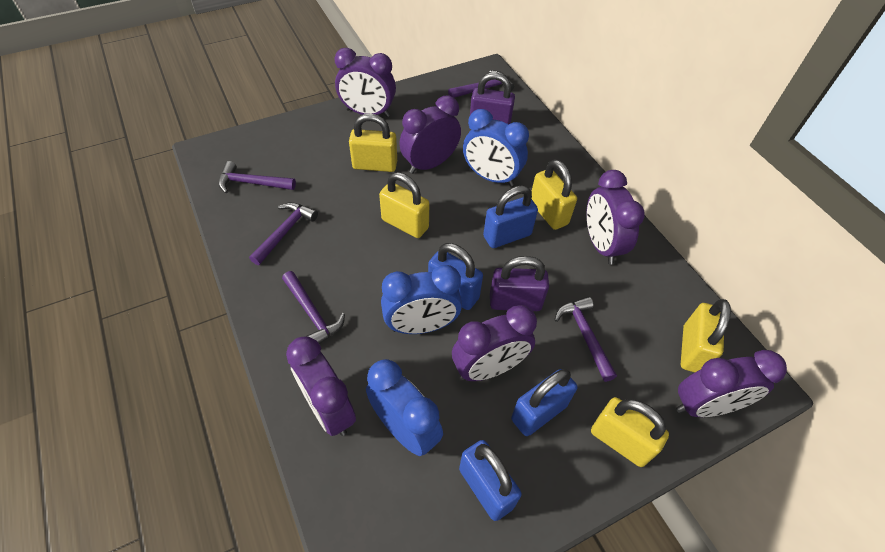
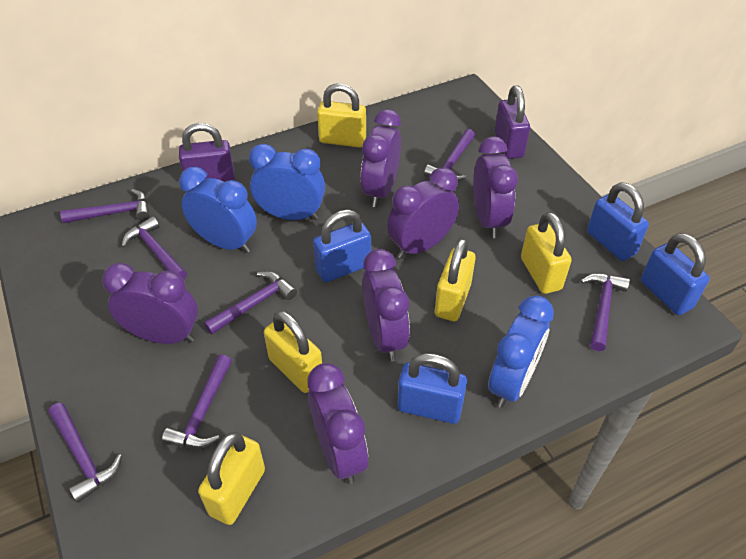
purple hammer: 5 -> 7

